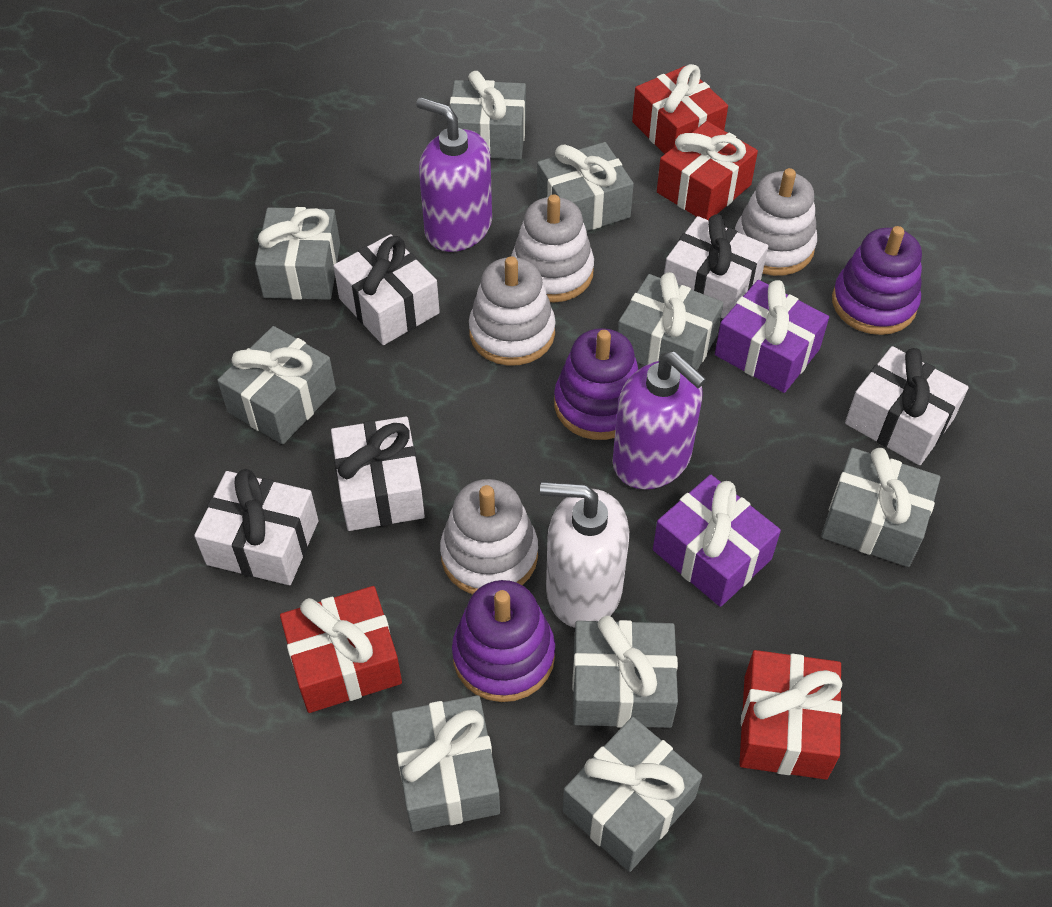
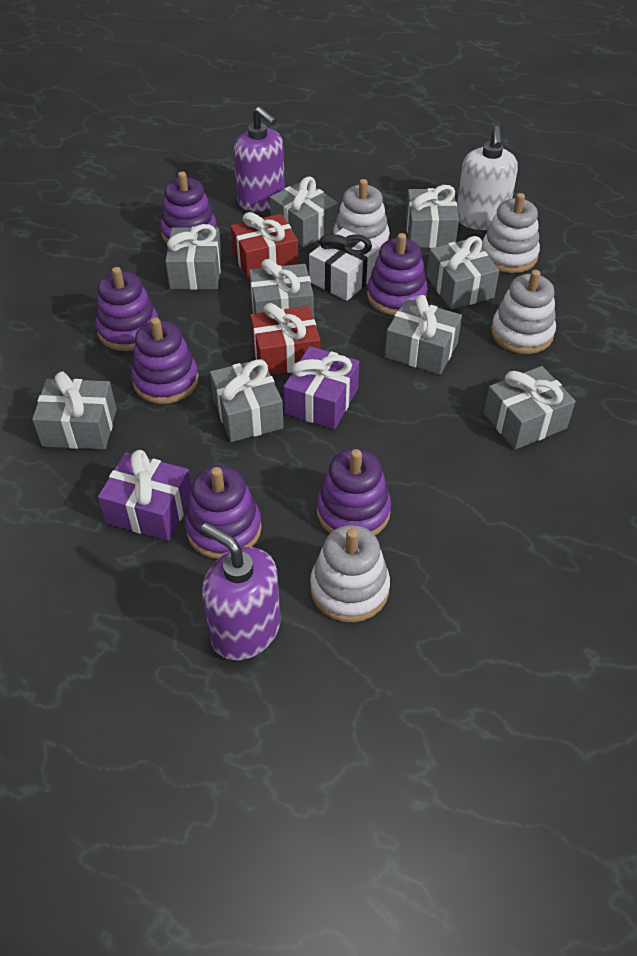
purple stacking toy: 3 -> 6
red gift: 4 -> 2
white gift: 5 -> 1

